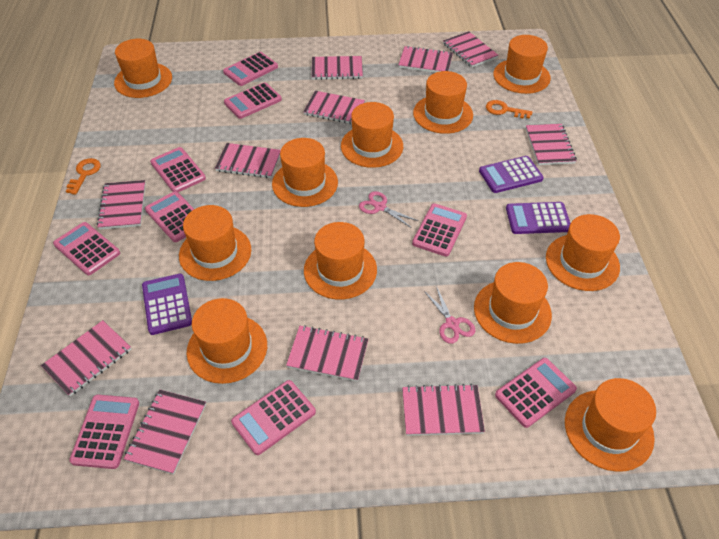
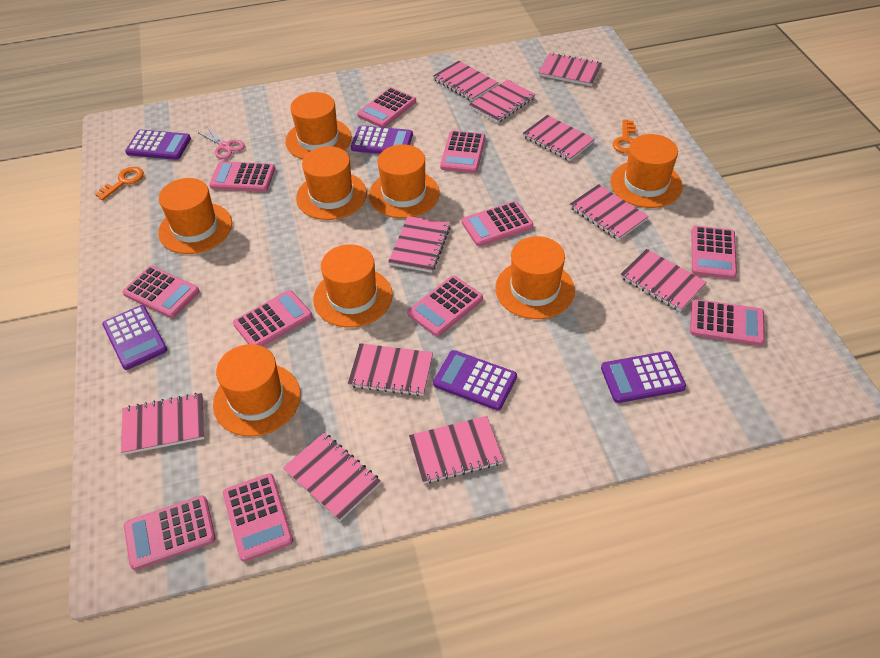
orange hat: 11 -> 8
pink calculator: 9 -> 11
pink scissors: 2 -> 1
purple calculator: 3 -> 5

